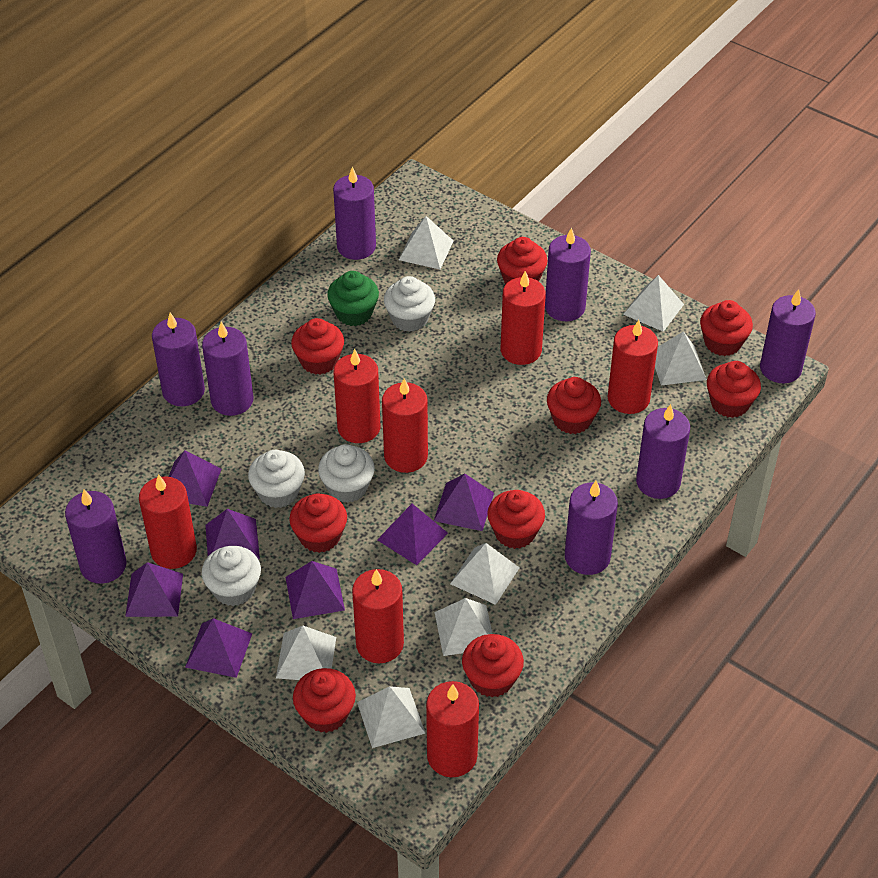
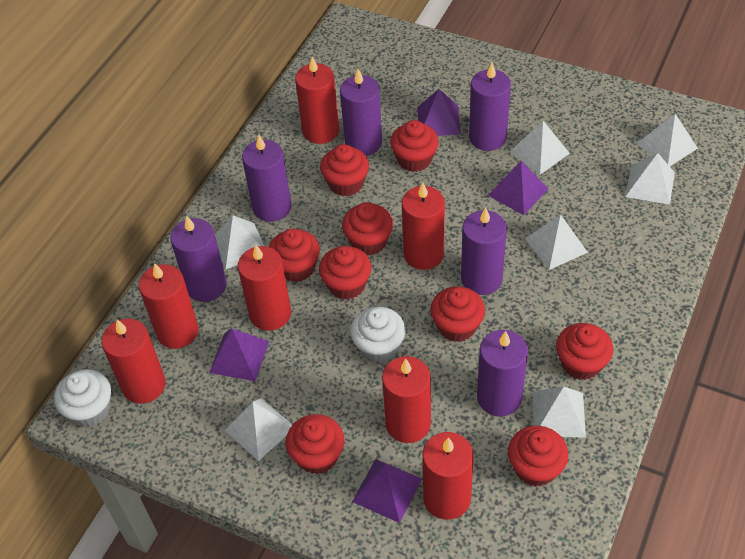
green cupcake: 1 -> 0
purple candle: 8 -> 6
purple pyramid: 7 -> 4
white cupcake: 4 -> 2

